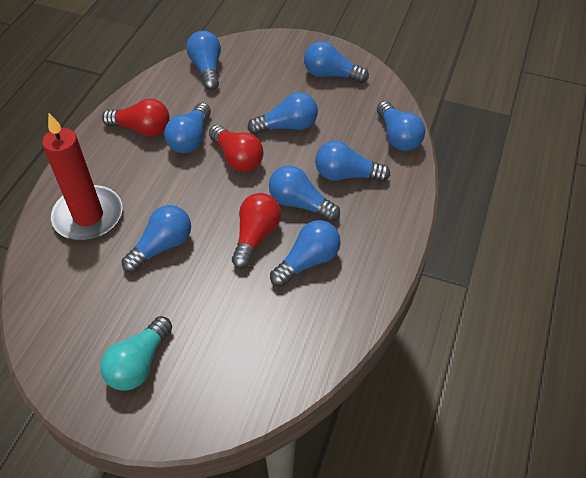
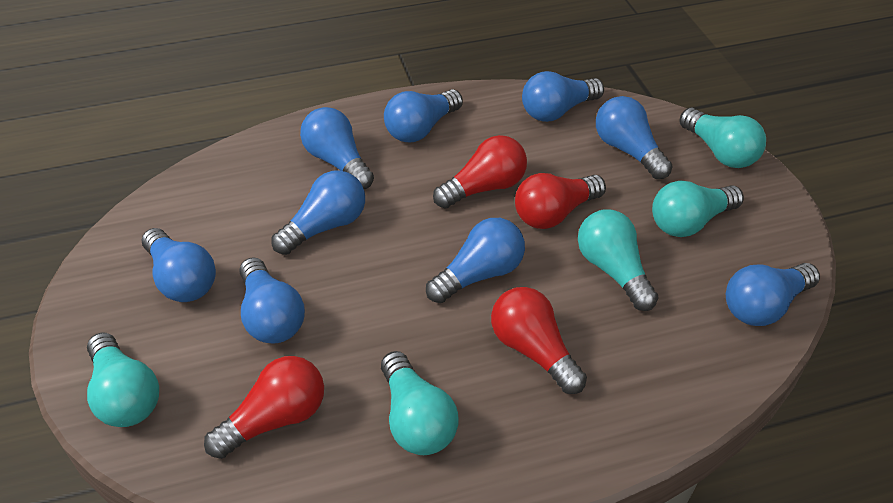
red candle: 1 -> 0
red light bulb: 3 -> 4
turquoise light bulb: 1 -> 5

